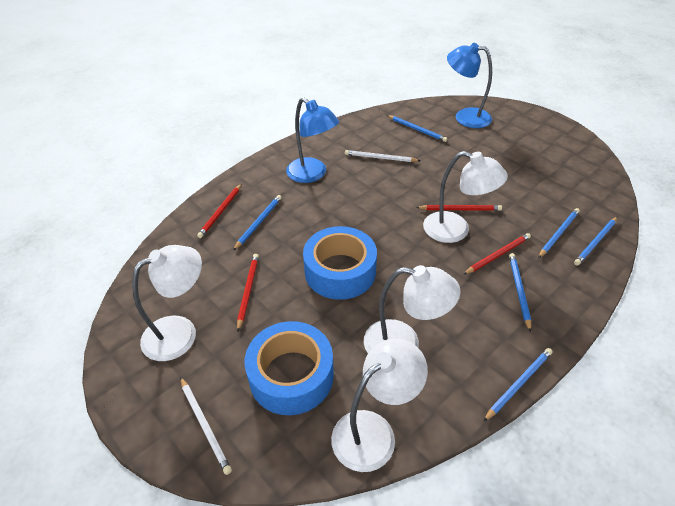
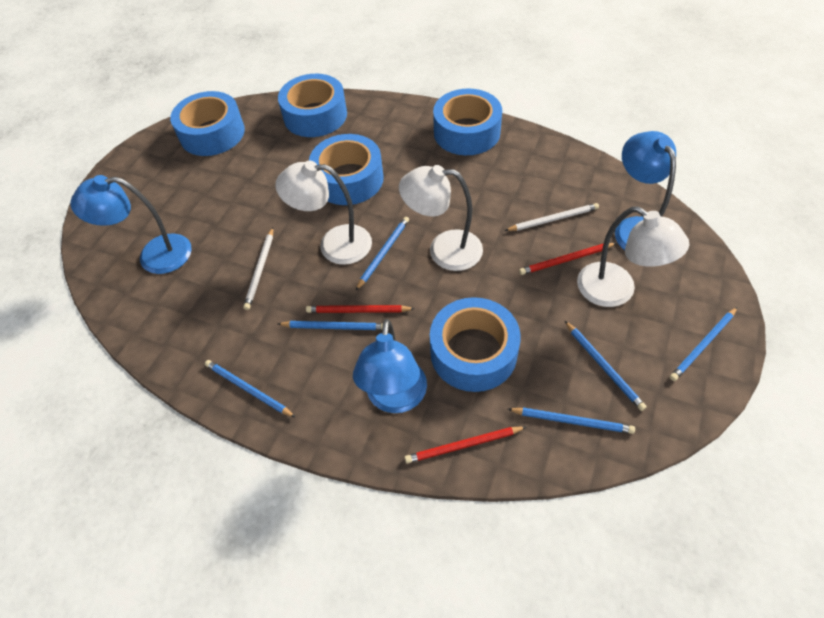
blue lamp: 2 -> 3
blue tape: 2 -> 5
red pencil: 4 -> 3
white lamp: 4 -> 3

